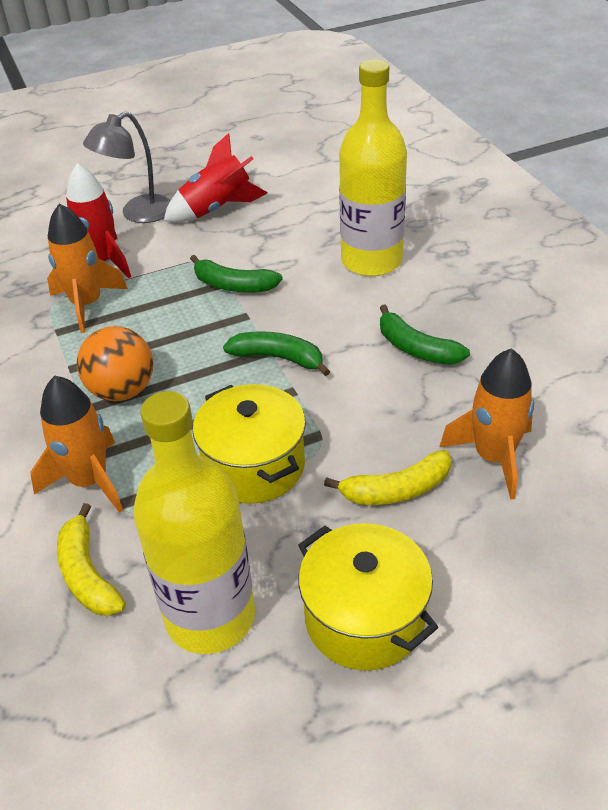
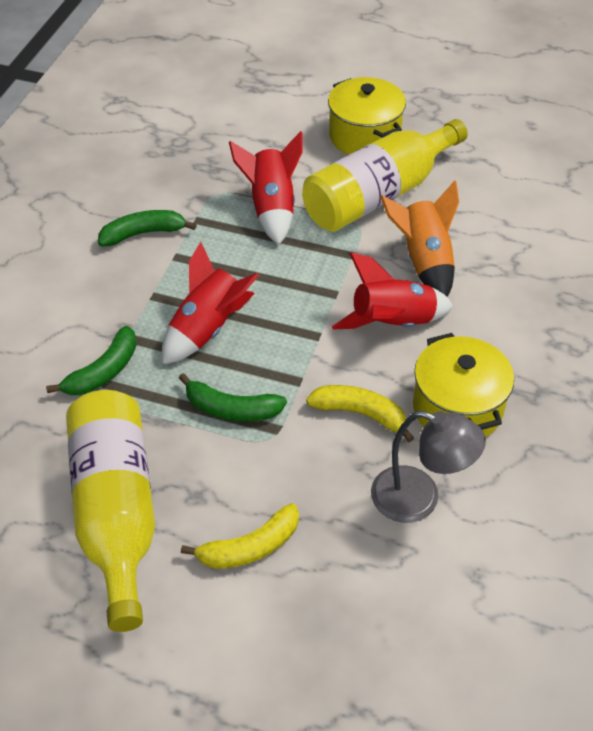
orange ball: 1 -> 0
orange rocket: 3 -> 1
red rocket: 2 -> 3

